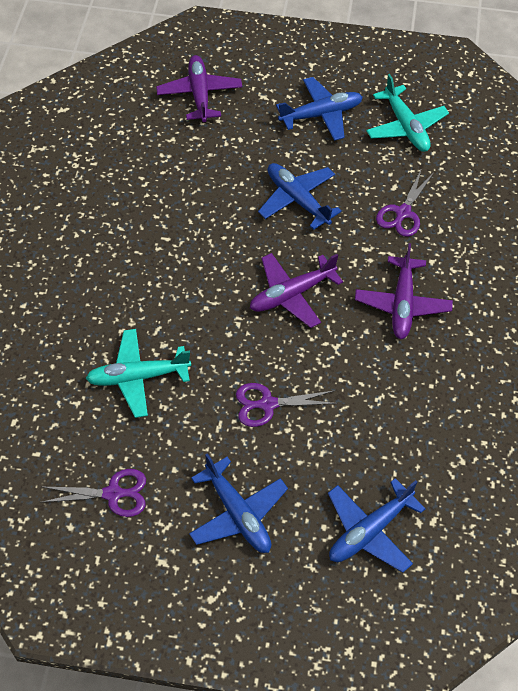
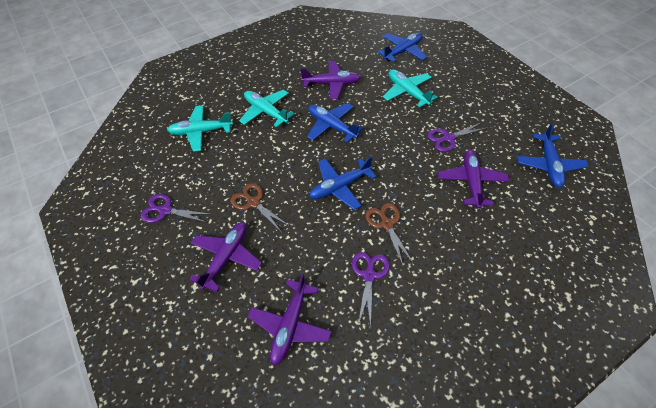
brown scissors: 0 -> 2
purple plane: 3 -> 4
turquoise plane: 2 -> 3

